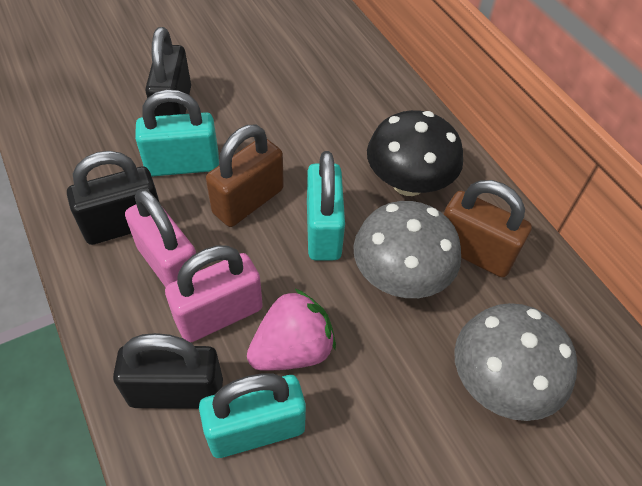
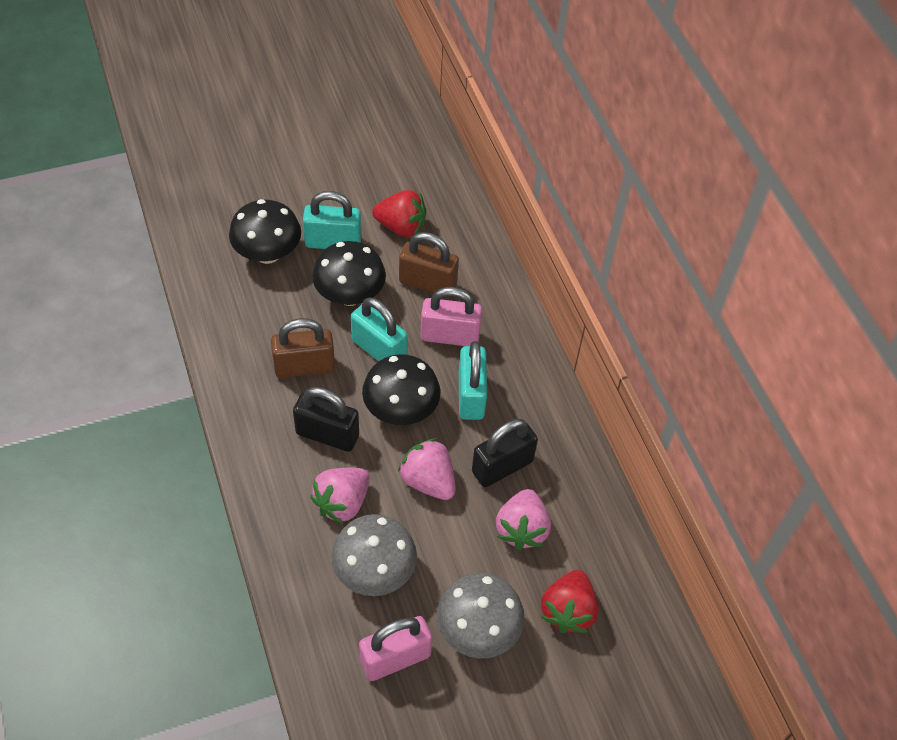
black mushroom: 1 -> 3
black padlock: 3 -> 2
pink strawberry: 1 -> 3
red strawberry: 0 -> 2

